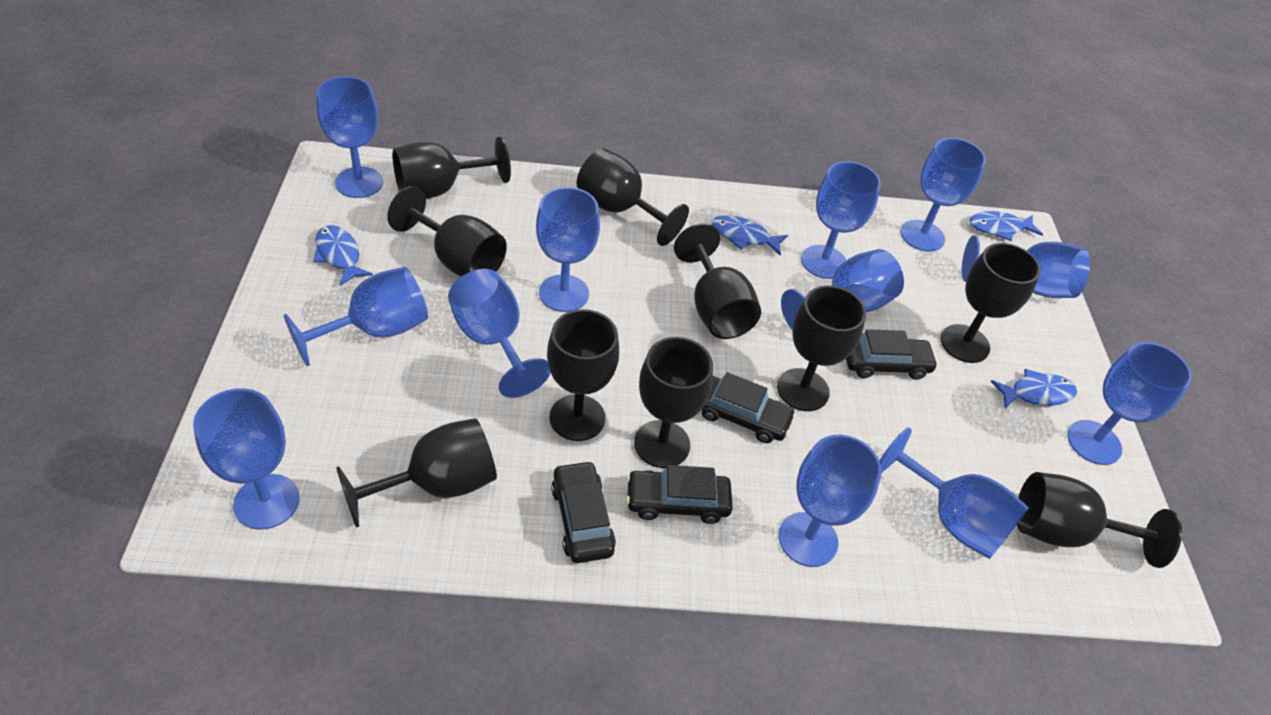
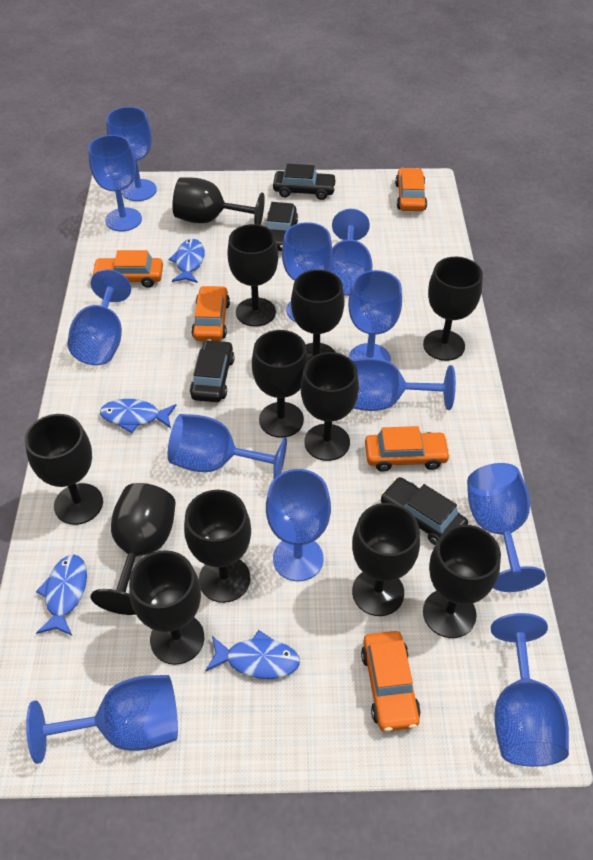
black goblet: 10 -> 12
orange car: 0 -> 5

